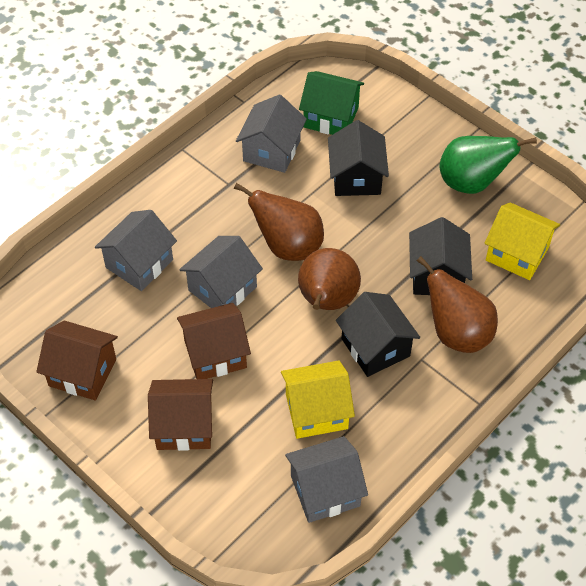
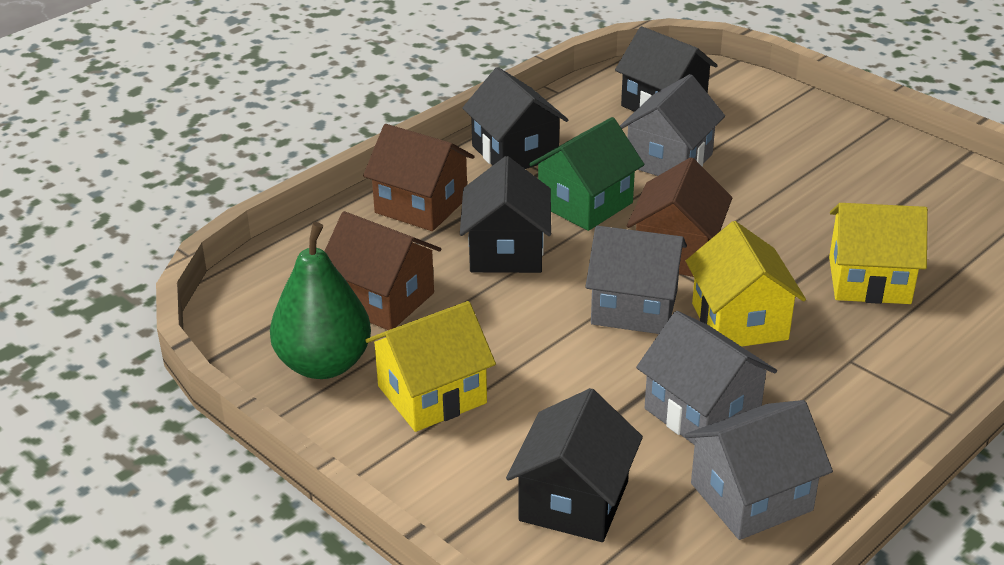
black house: 3 -> 4
brown pear: 3 -> 0
yellow house: 2 -> 3

